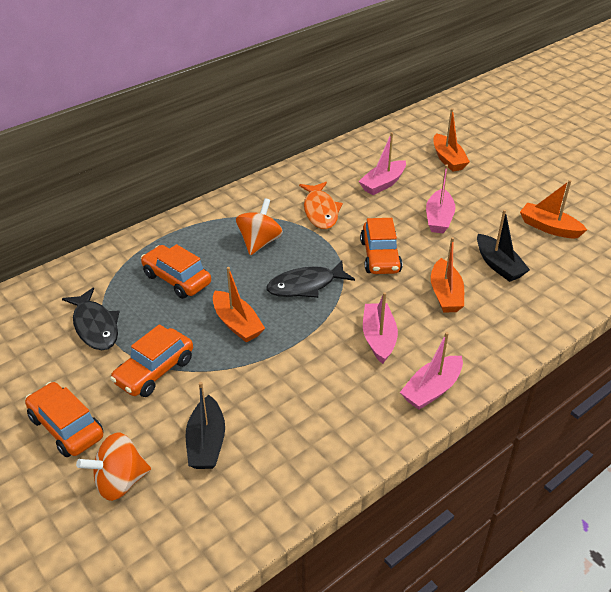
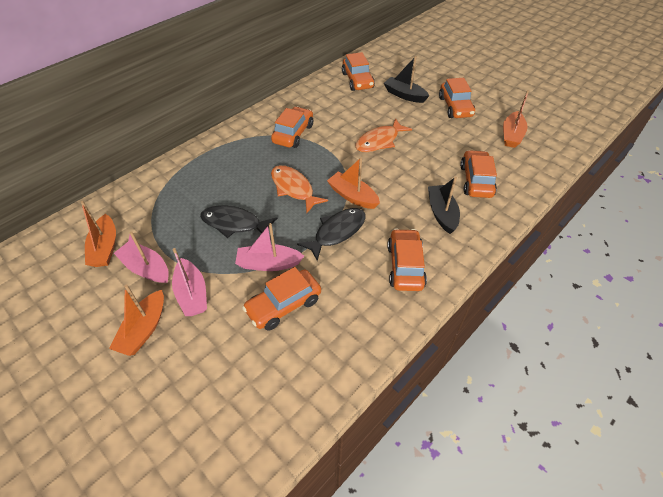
orange car: 4 -> 6
orange fish: 1 -> 2
orange spinning top: 2 -> 0
pink boat: 4 -> 3

